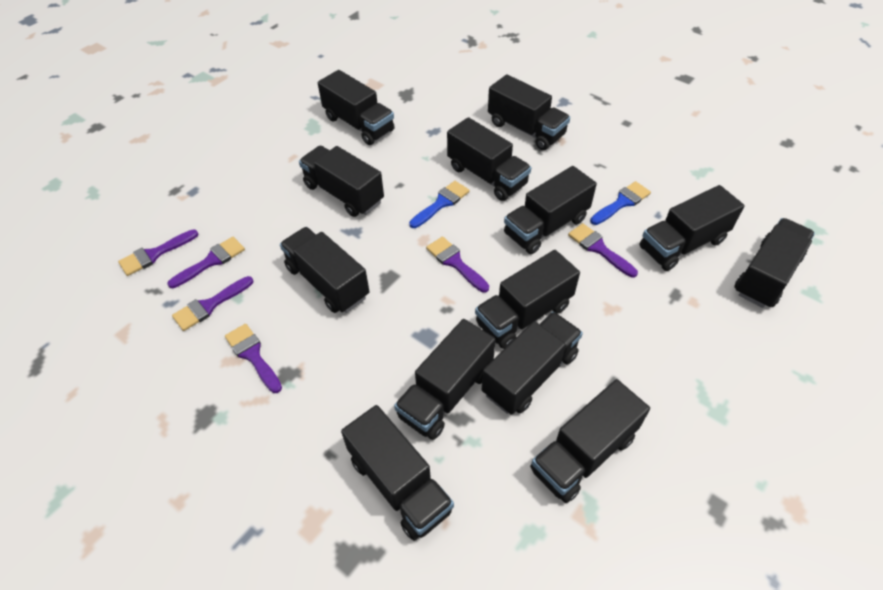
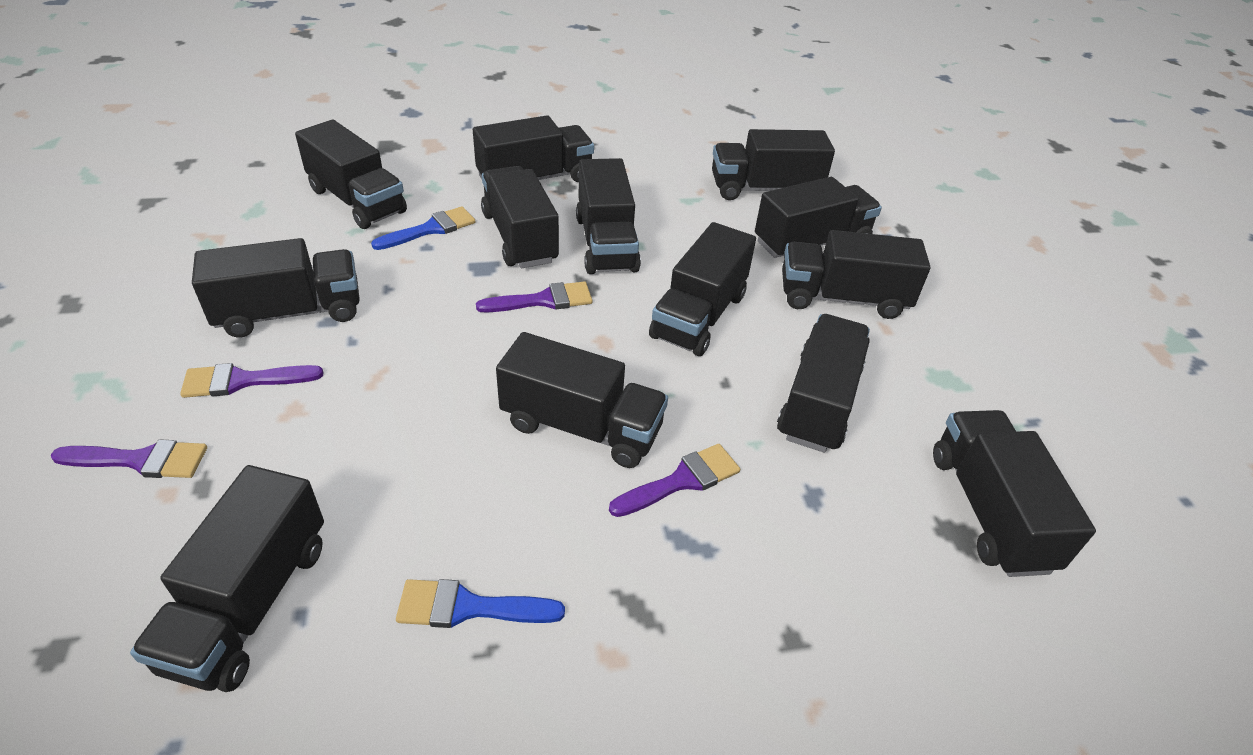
purple brush: 6 -> 4

